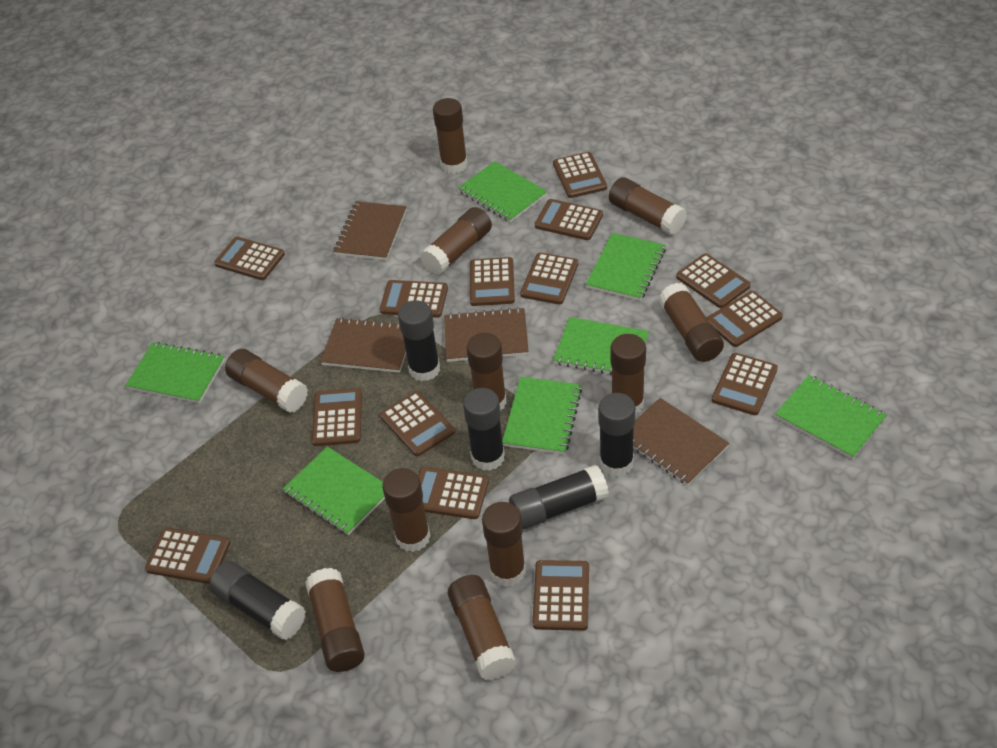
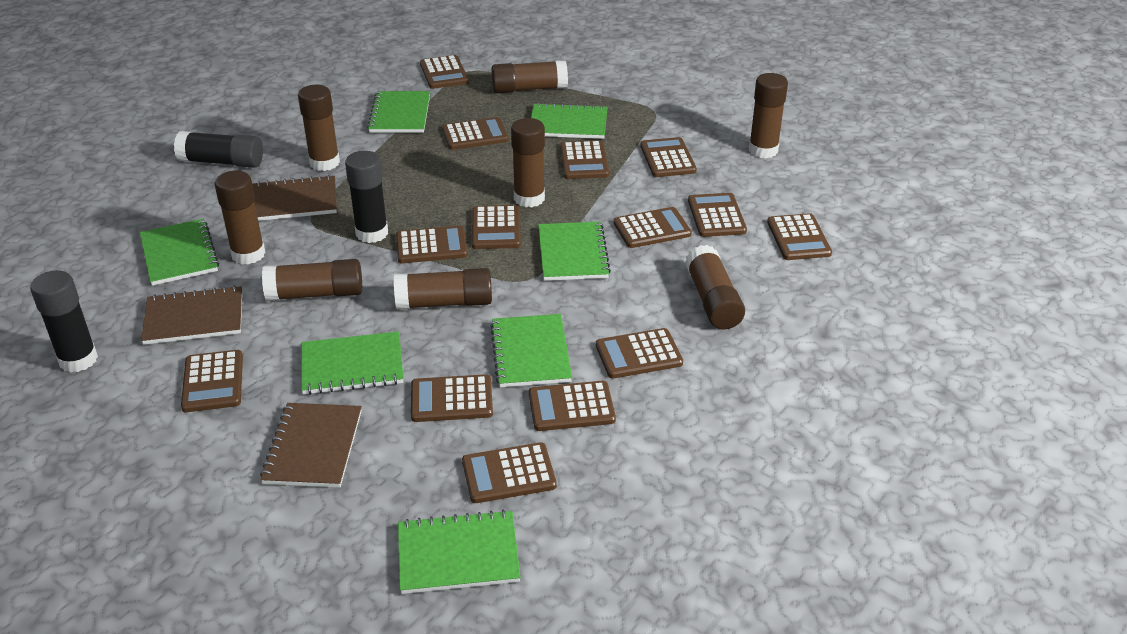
black glue stick: 5 -> 3
brown glue stick: 11 -> 8
brown notebook: 4 -> 3

